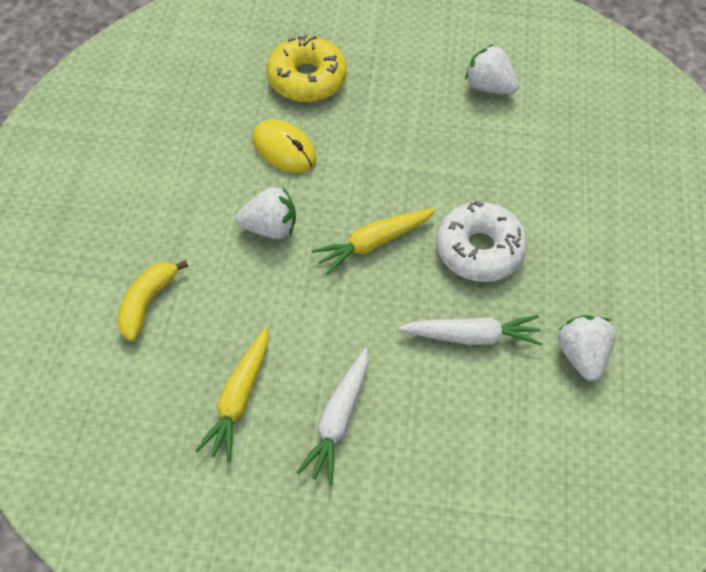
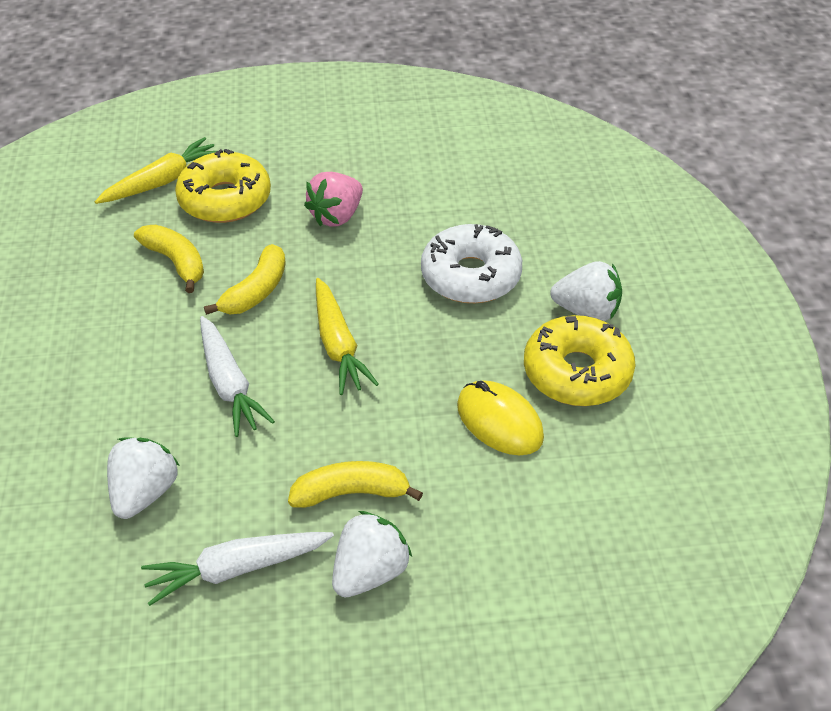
pink strawberry: 0 -> 1
yellow banana: 1 -> 3
yellow donut: 1 -> 2

